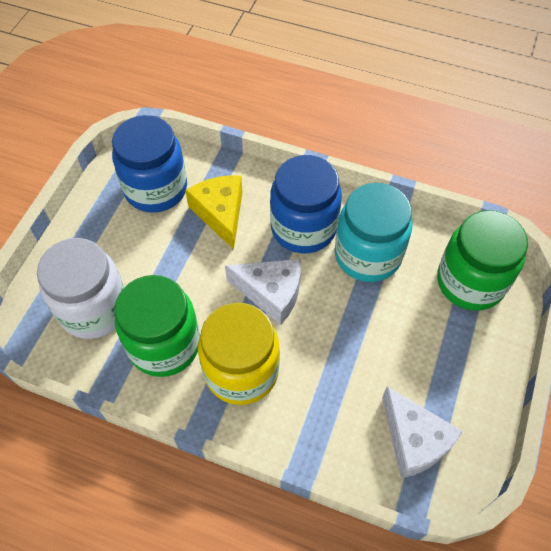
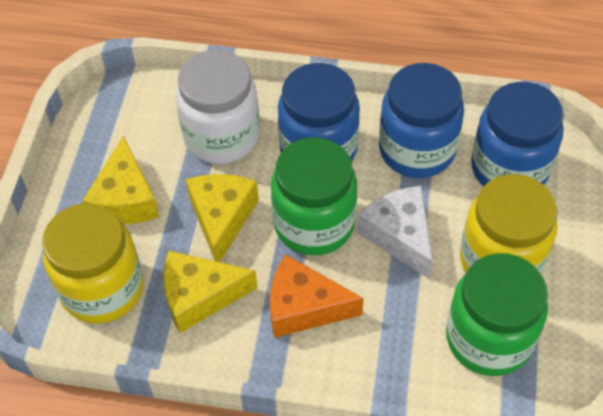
blue jar: 2 -> 3
orange cheese: 0 -> 1
turquoise jar: 1 -> 0
white cheese: 2 -> 1
yellow cheese: 1 -> 3
yellow jar: 1 -> 2

